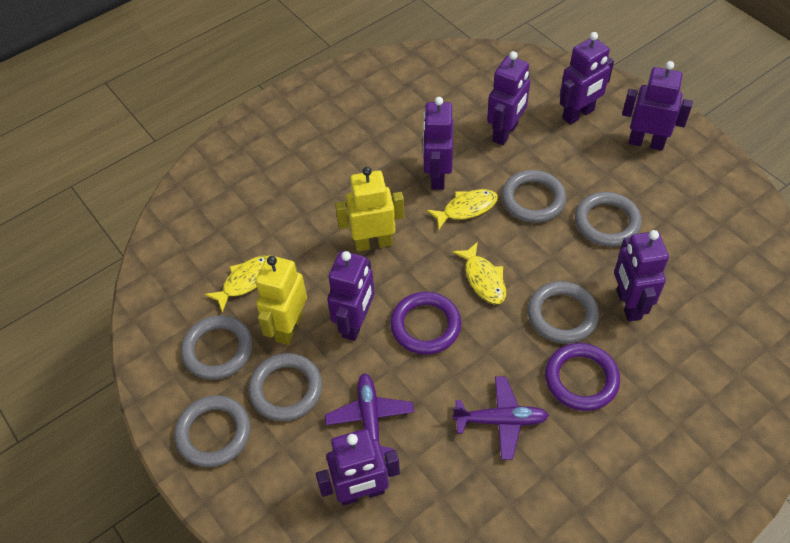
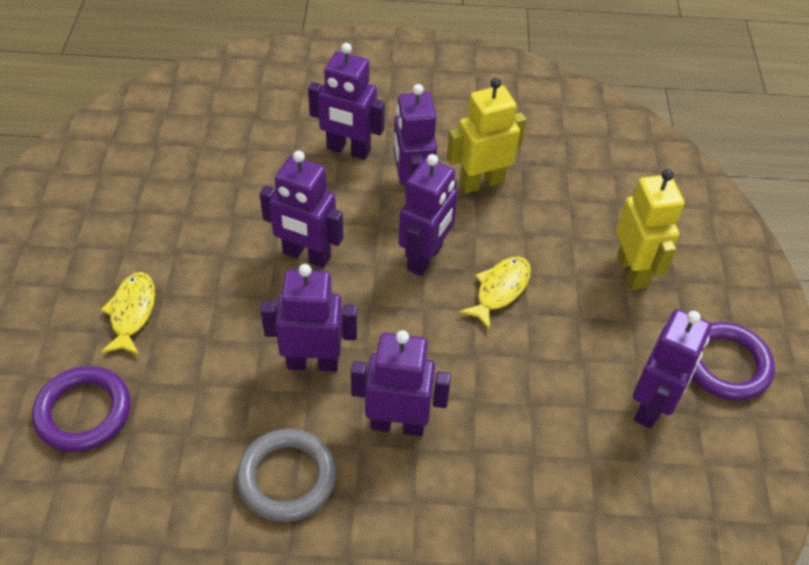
grey ring: 6 -> 1
purple plane: 2 -> 0
yellow fish: 3 -> 2

